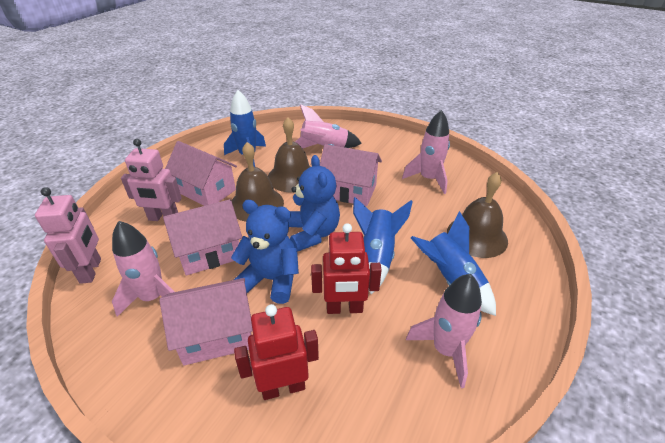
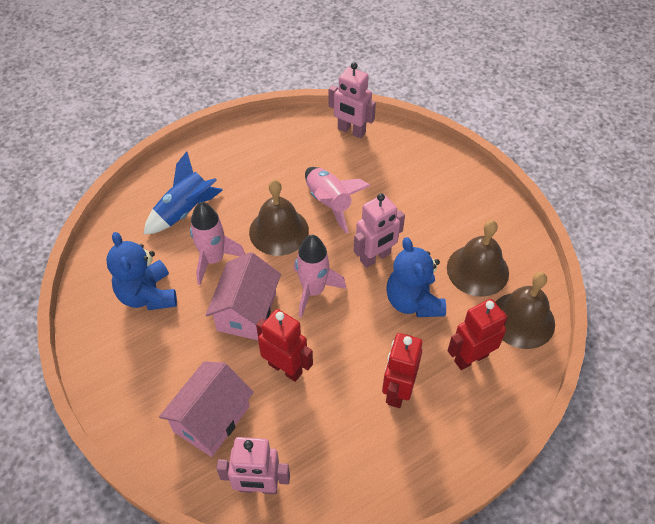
blue rocket: 3 -> 1
pink house: 4 -> 2
pink robot: 2 -> 3
pink rocket: 4 -> 3
red robot: 2 -> 3

